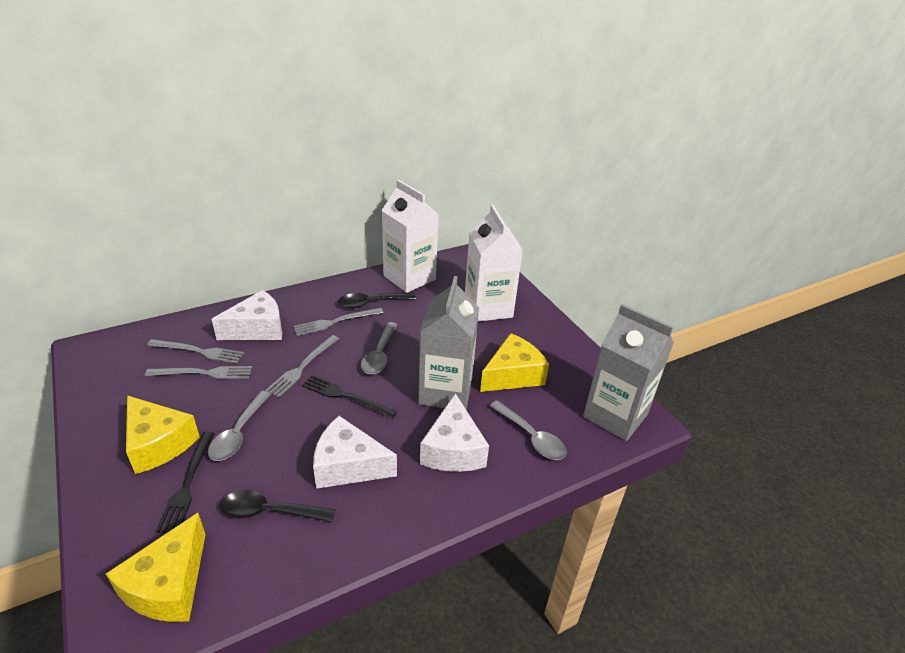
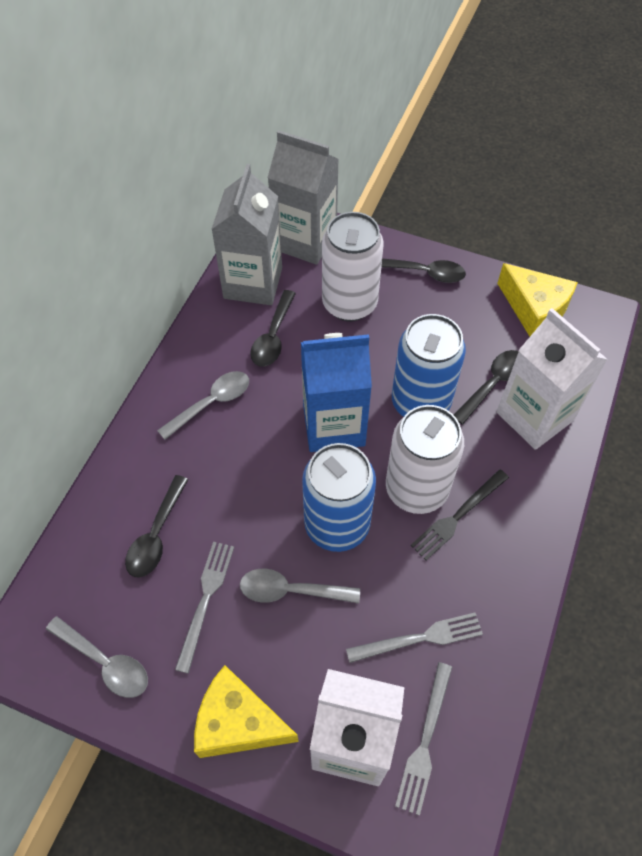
black fork: 2 -> 1
black spoon: 2 -> 4
blue can: 0 -> 2
blue carton: 0 -> 1
grey fork: 4 -> 3
white can: 0 -> 2
white cheese: 3 -> 0
yellow cheese: 3 -> 2

